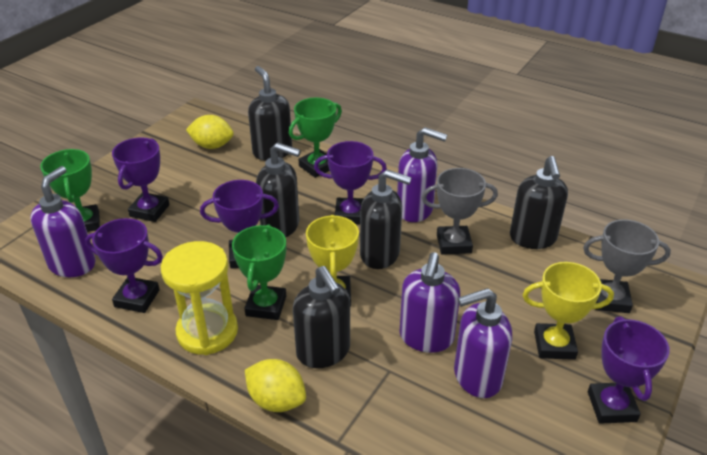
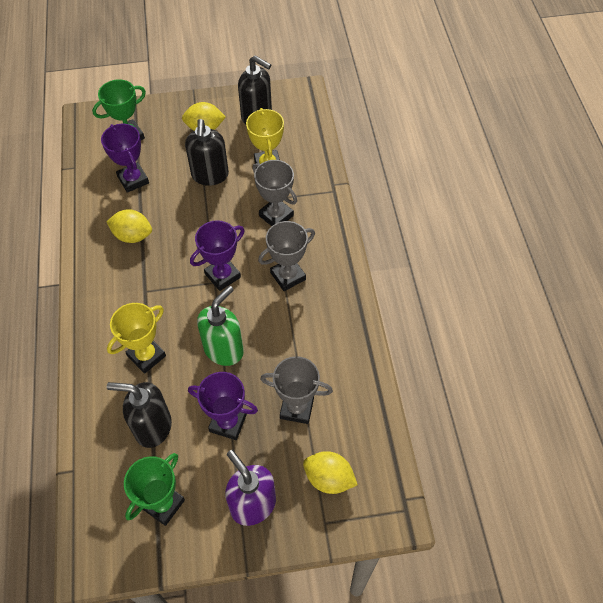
black soap dispenser: 5 -> 3
green soap dispenser: 0 -> 1
green trophy: 3 -> 2
grey trophy: 2 -> 3
purple soap dispenser: 4 -> 1
purple trophy: 5 -> 3
yellow hourglass: 1 -> 0
yellow lemon: 2 -> 3

